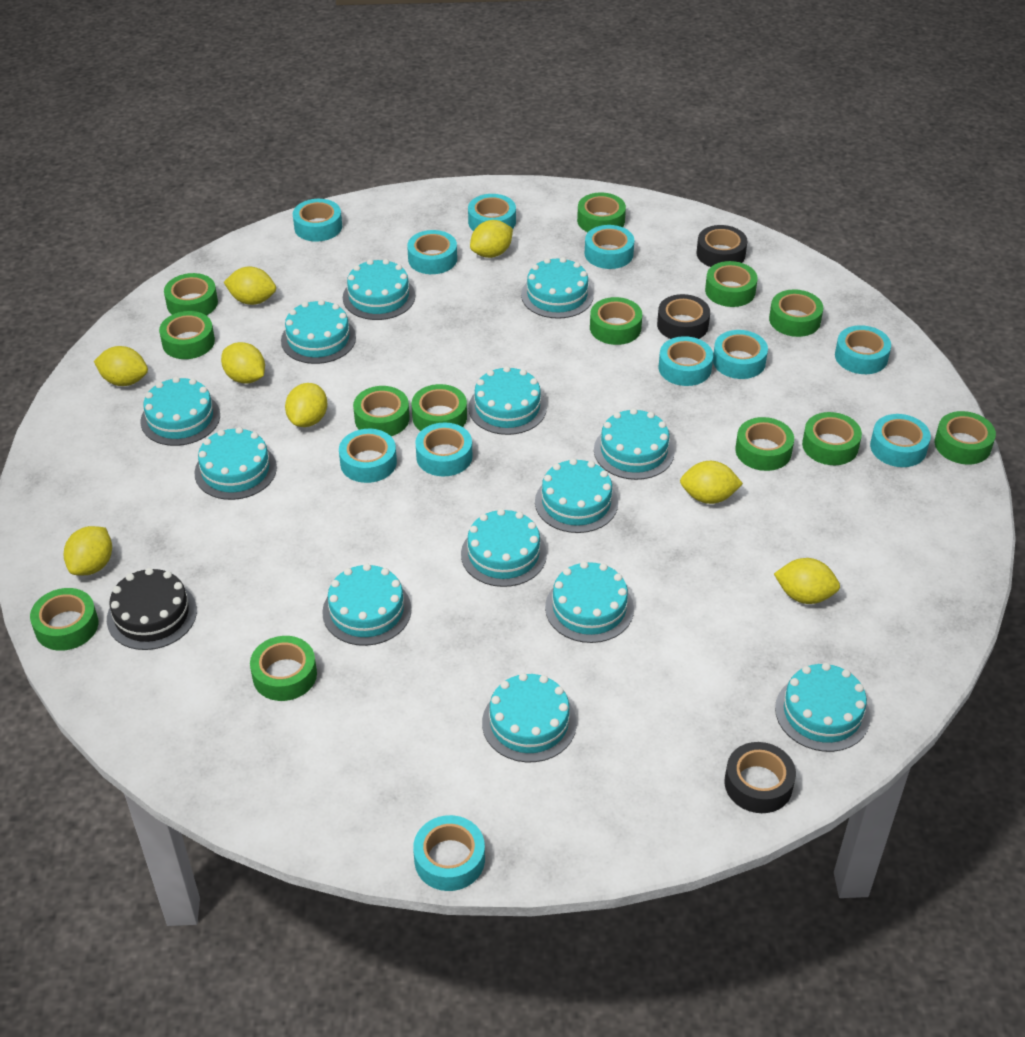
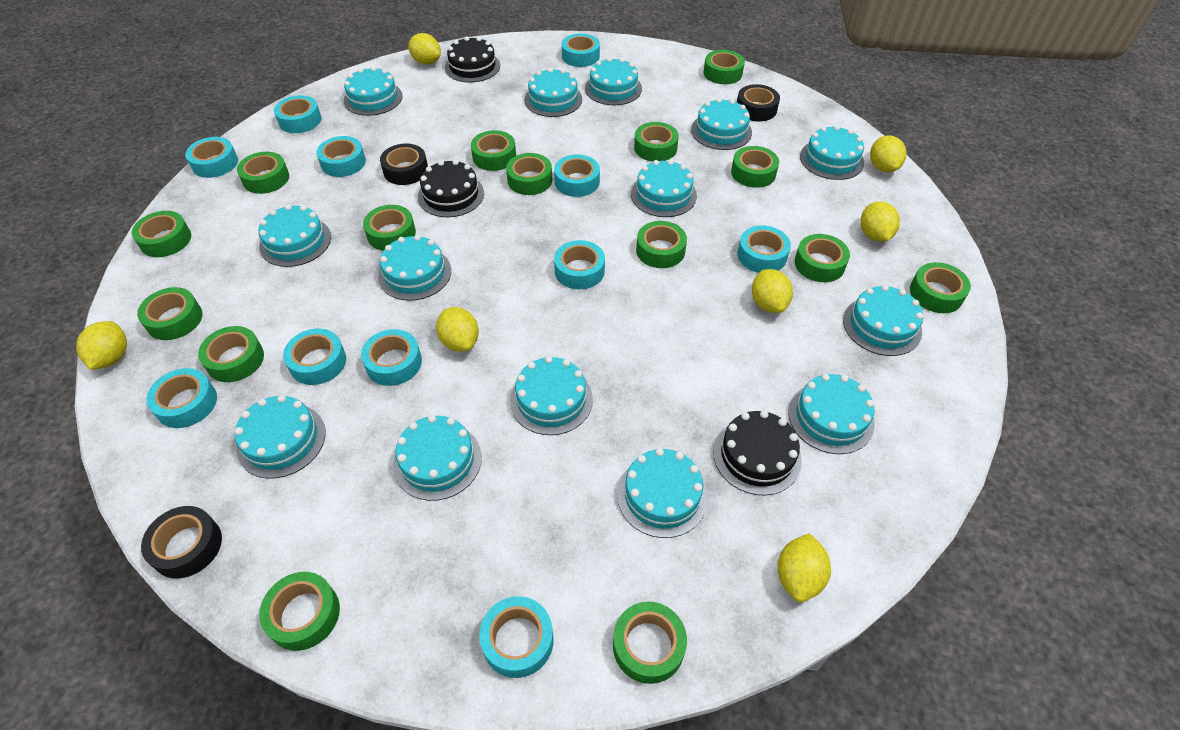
black cake: 1 -> 3
green tape: 13 -> 15
turquoise cake: 13 -> 14
yellow lemon: 8 -> 7

